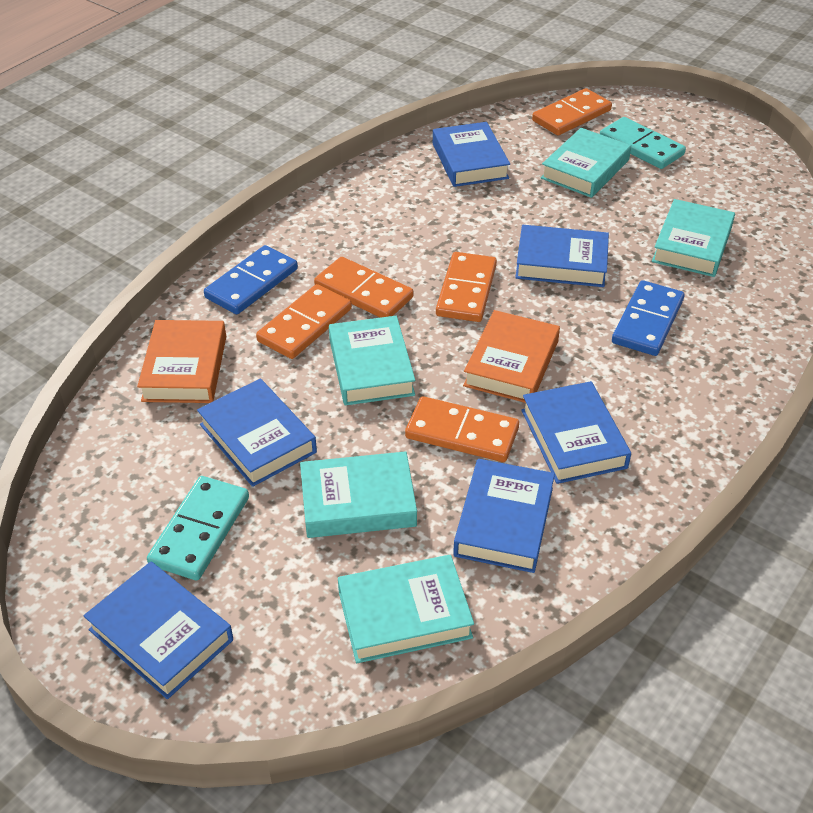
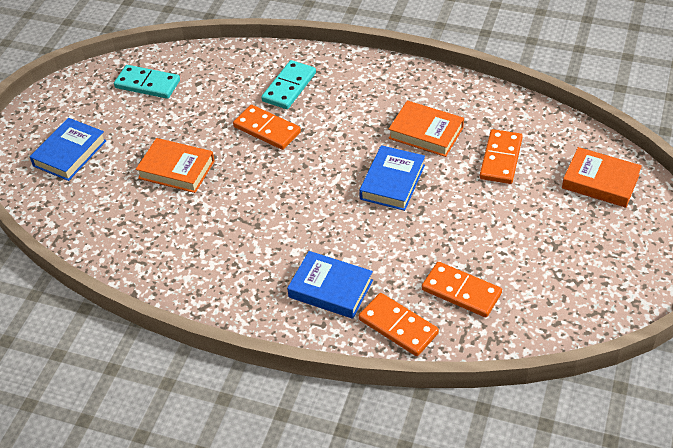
blue book: 6 -> 3
blue domino: 2 -> 0
orange book: 2 -> 3
orange domino: 5 -> 4
turquoise book: 5 -> 0

